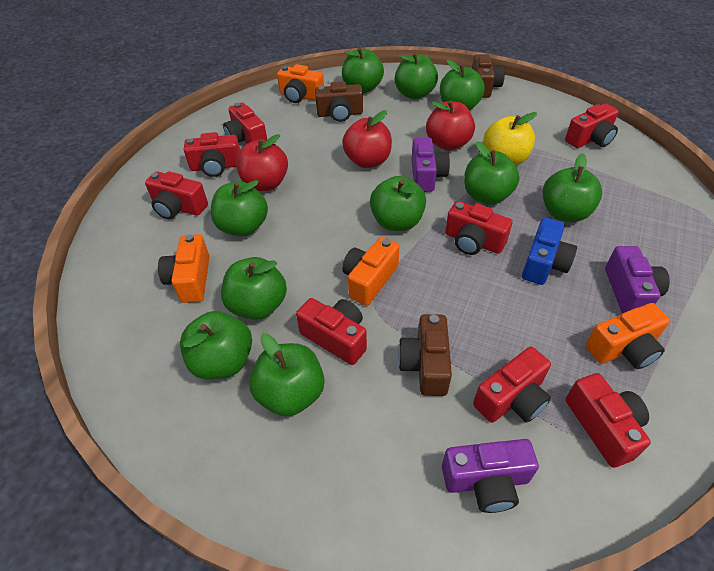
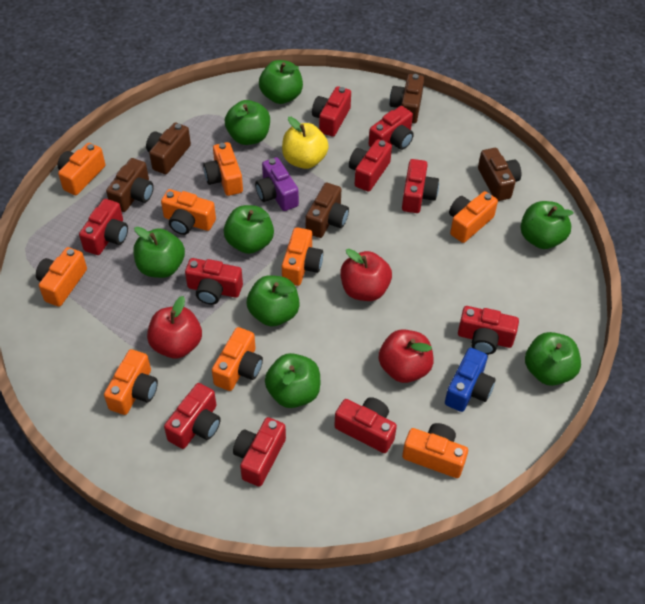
brown camera: 3 -> 5
green apple: 10 -> 8
orange camera: 4 -> 9
purple camera: 3 -> 1
red camera: 8 -> 10

